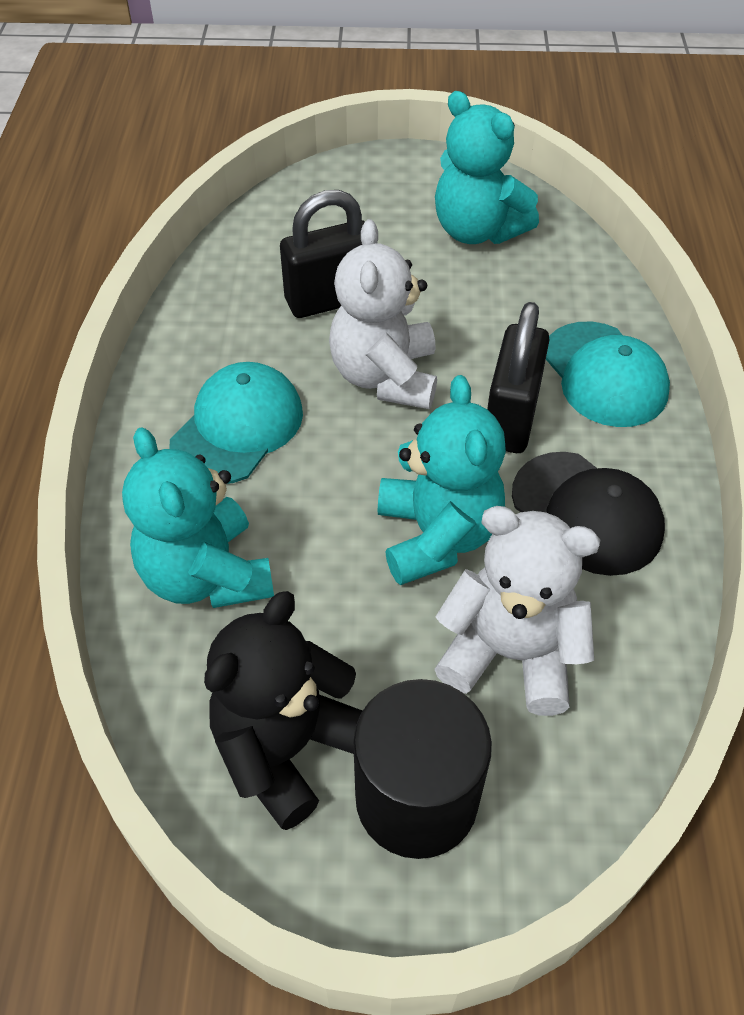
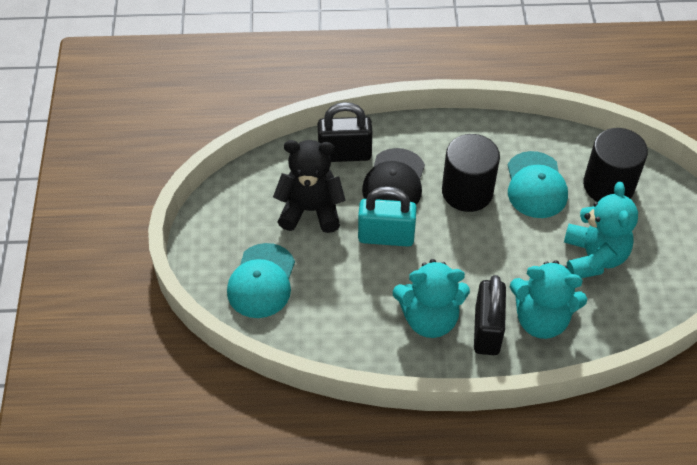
black cylinder: 1 -> 2
turquoise padlock: 0 -> 1
white teddy bear: 2 -> 0

